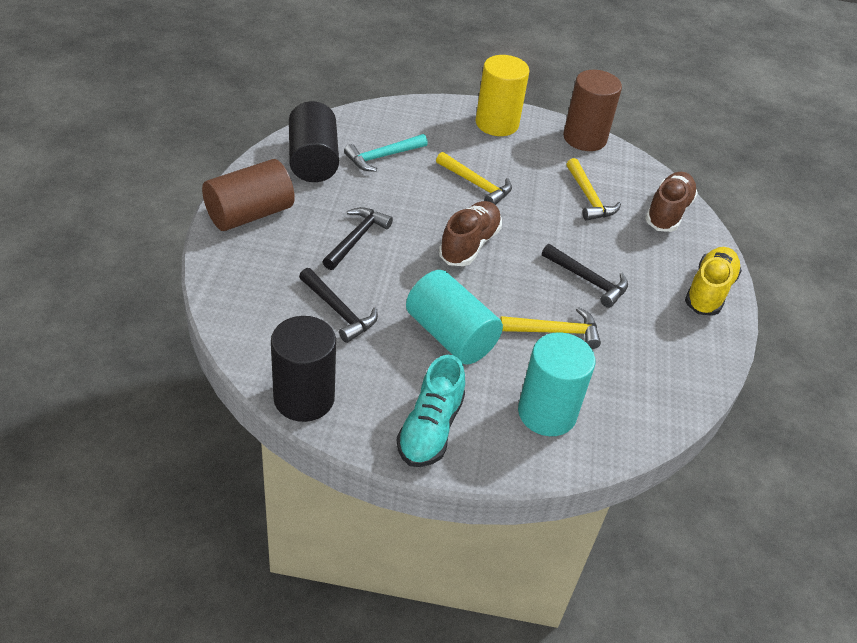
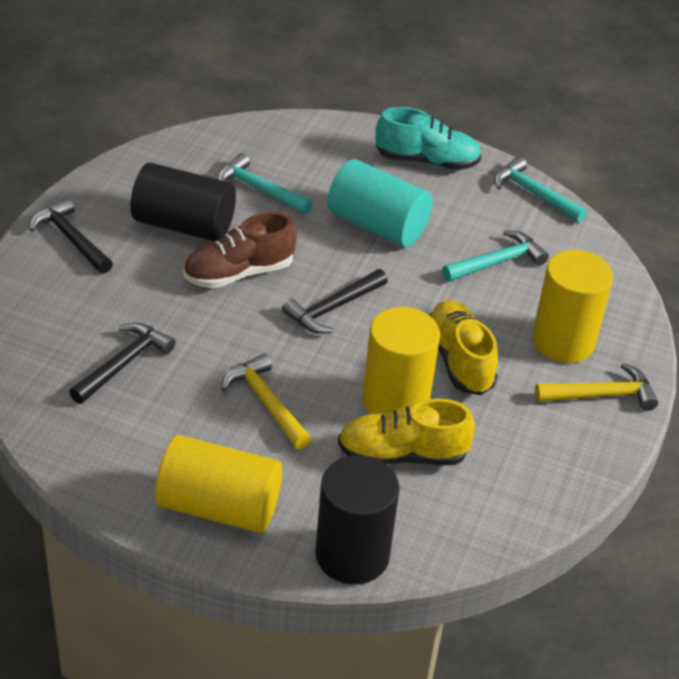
brown cylinder: 2 -> 0
brown shoe: 2 -> 1
turquoise cylinder: 2 -> 1
turquoise hammer: 1 -> 3
yellow cylinder: 1 -> 3
yellow hammer: 3 -> 2
yellow shoe: 1 -> 2

